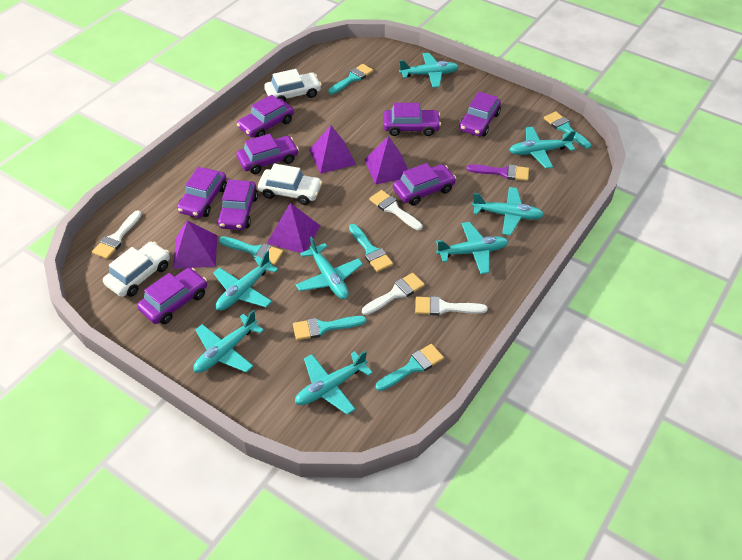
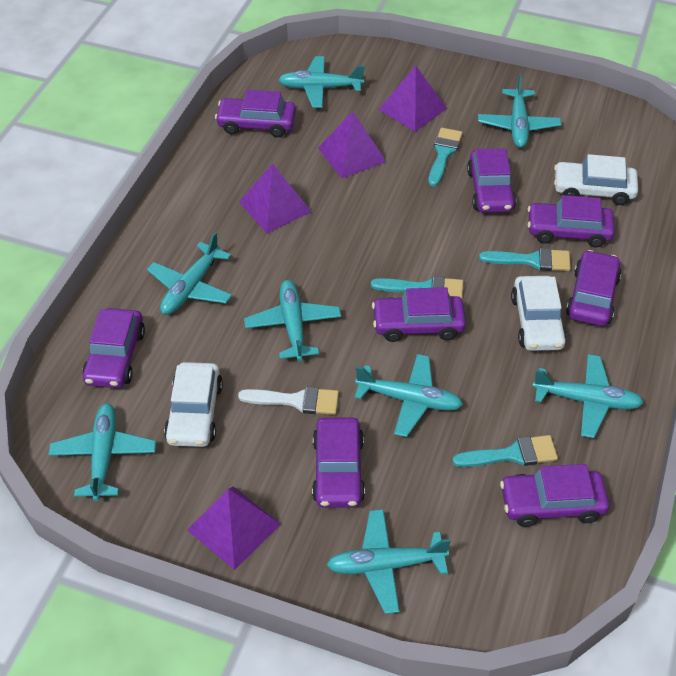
purple brush: 1 -> 0
turquoise brush: 6 -> 4
white brush: 4 -> 1

